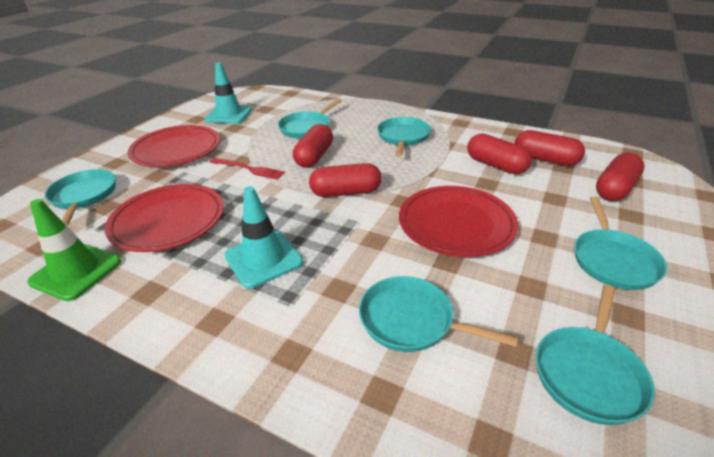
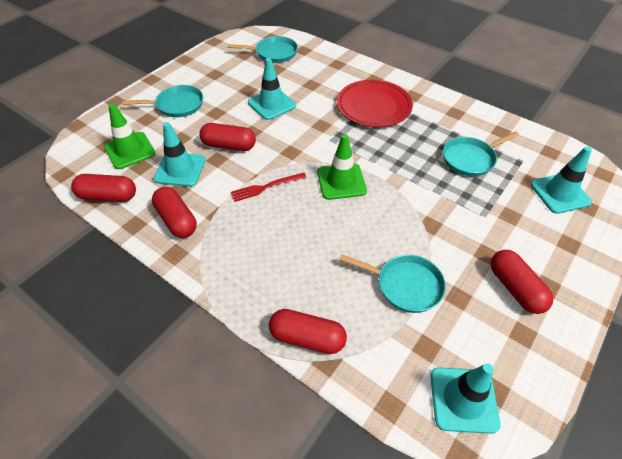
green traffic cone: 1 -> 2
red plate: 3 -> 1
turquoise pan: 6 -> 4
turquoise traffic cone: 2 -> 4

